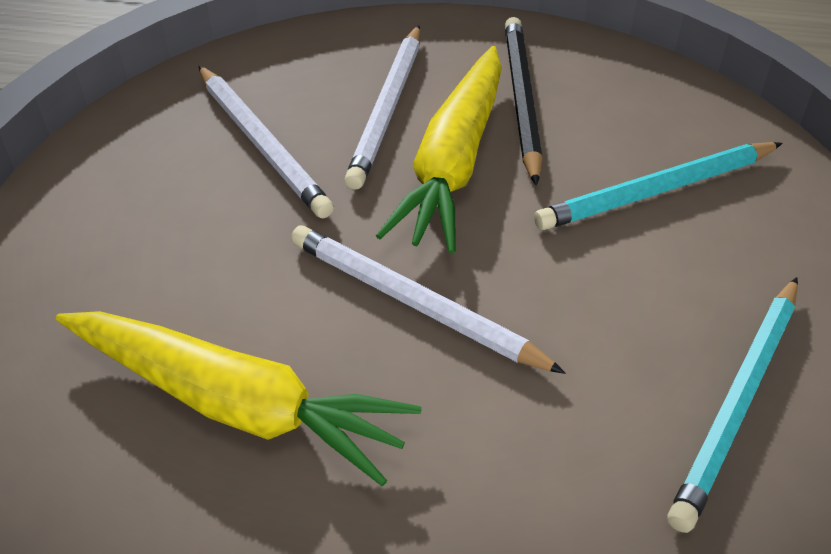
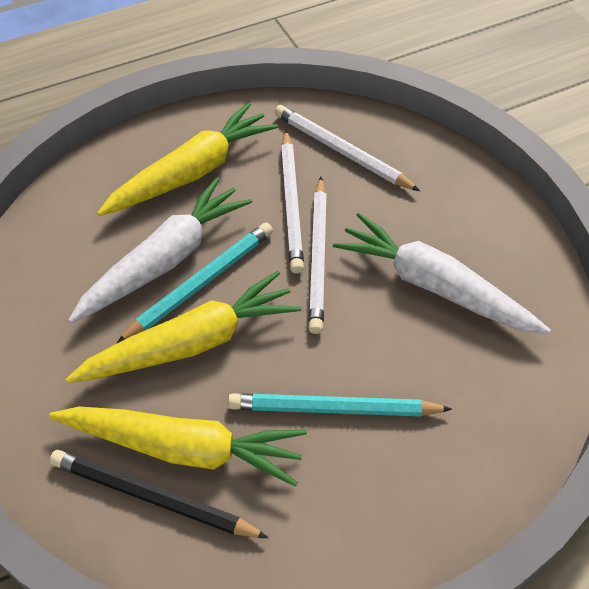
white carrot: 0 -> 2
yellow carrot: 2 -> 3

